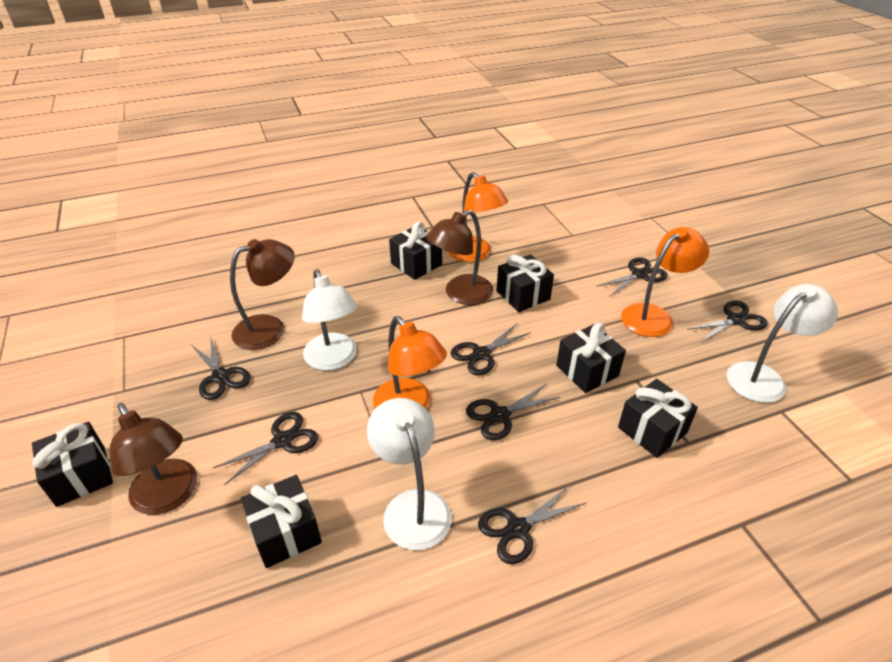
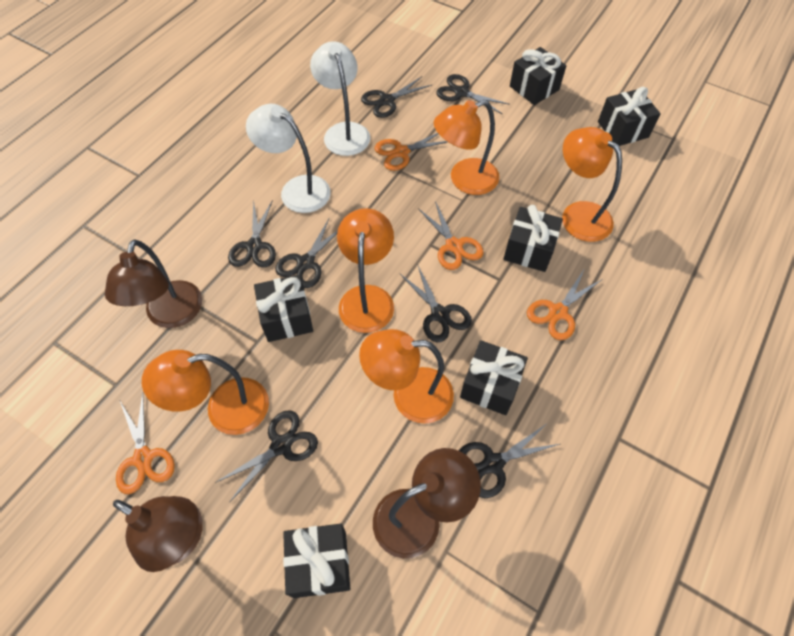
orange lamp: 3 -> 5
orange scissors: 0 -> 4
white lamp: 3 -> 2

